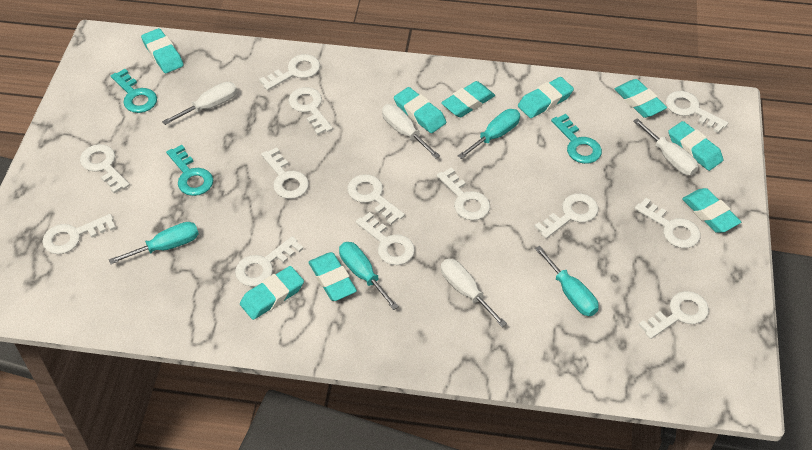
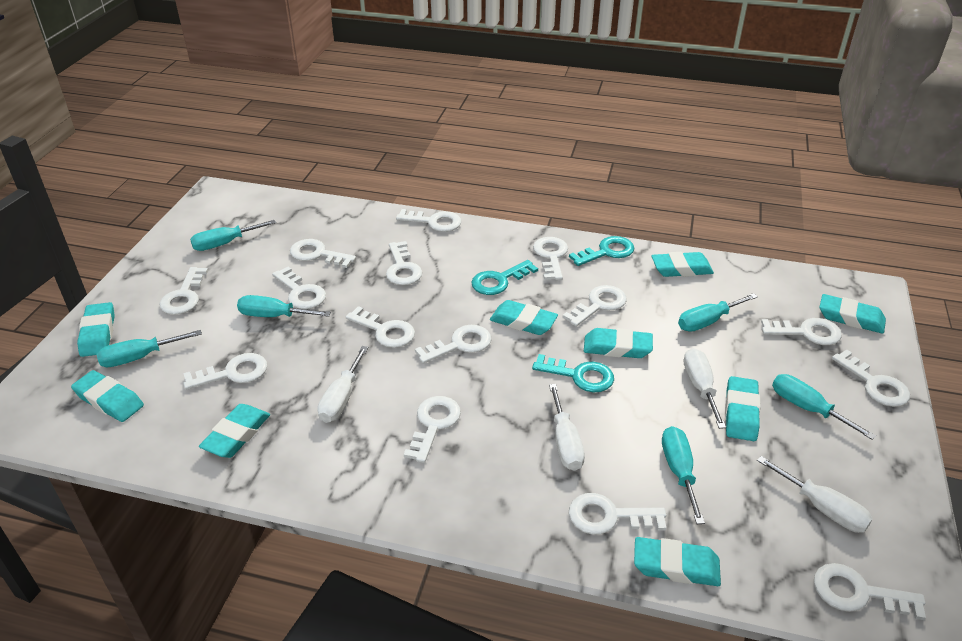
turquoise screwdriver: 4 -> 6
white key: 13 -> 15

